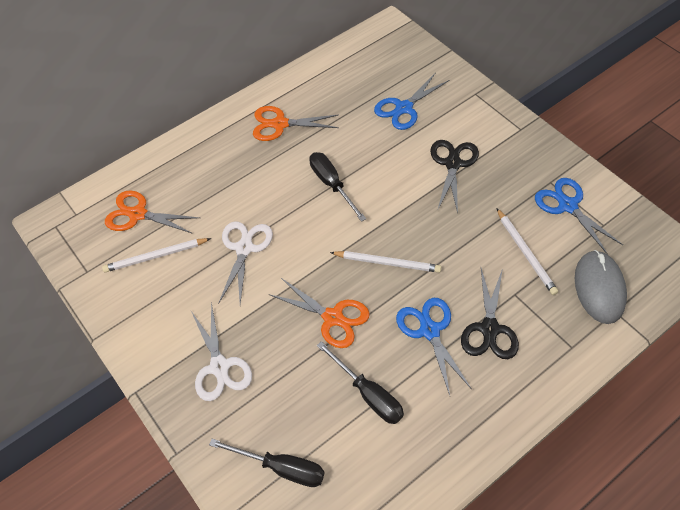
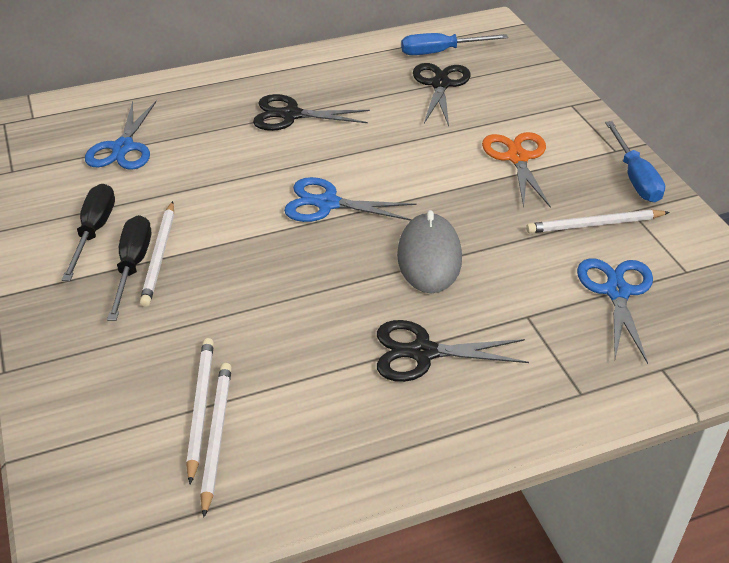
black scissors: 2 -> 3
black screwdriver: 3 -> 2
blue screwdriver: 0 -> 2
orange scissors: 3 -> 1
white pencil: 3 -> 4
white scissors: 2 -> 0

